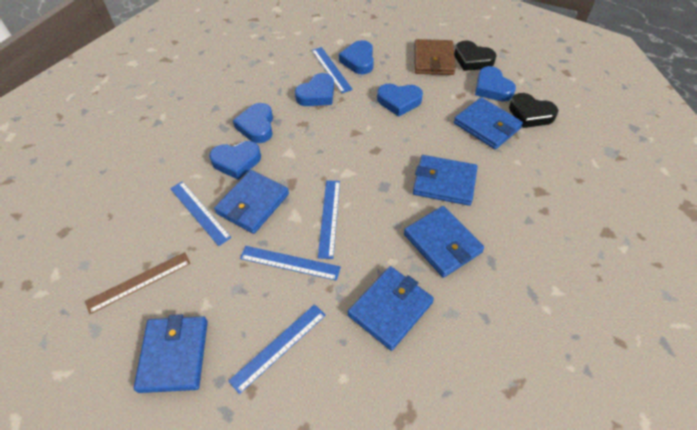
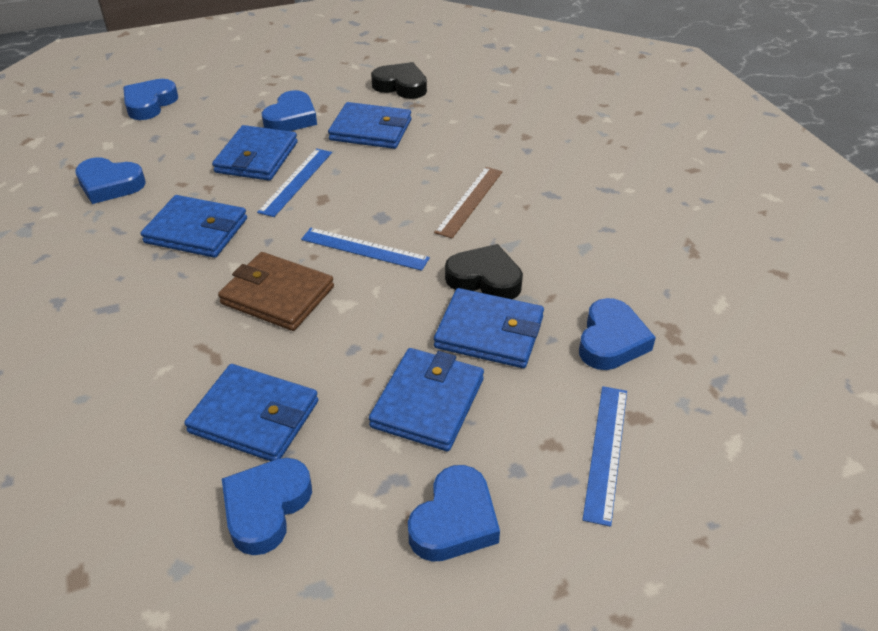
blue ruler: 5 -> 3

